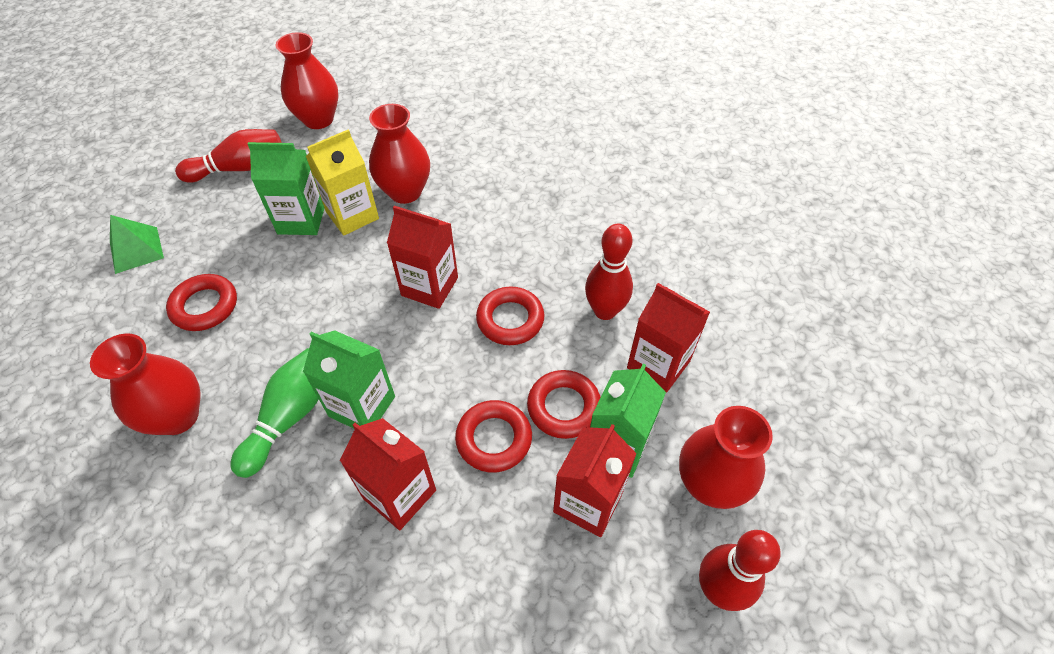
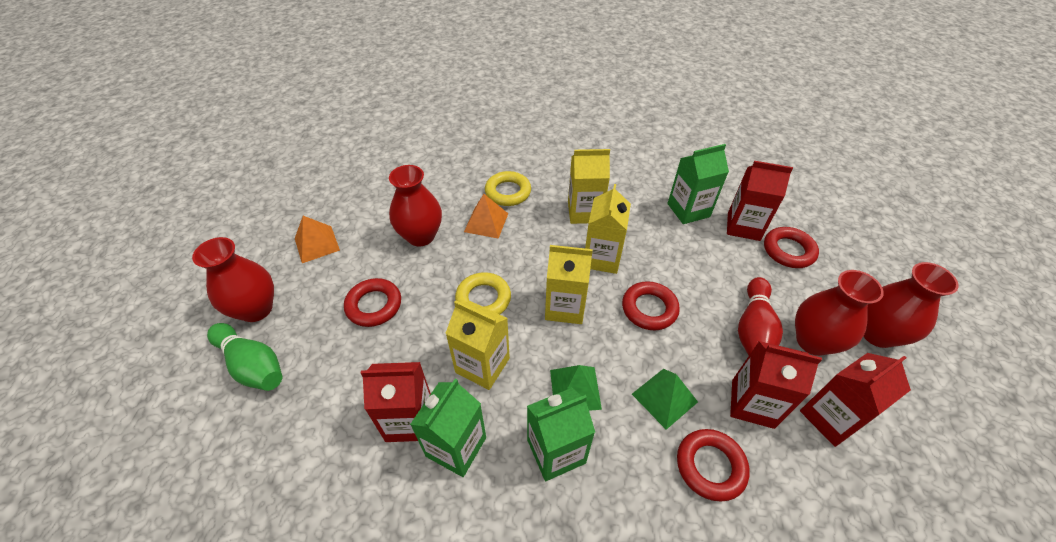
green pyramid: 1 -> 2
orange pyramid: 0 -> 2
red bowling pin: 3 -> 1
yellow carton: 1 -> 4
yellow ring: 0 -> 2

